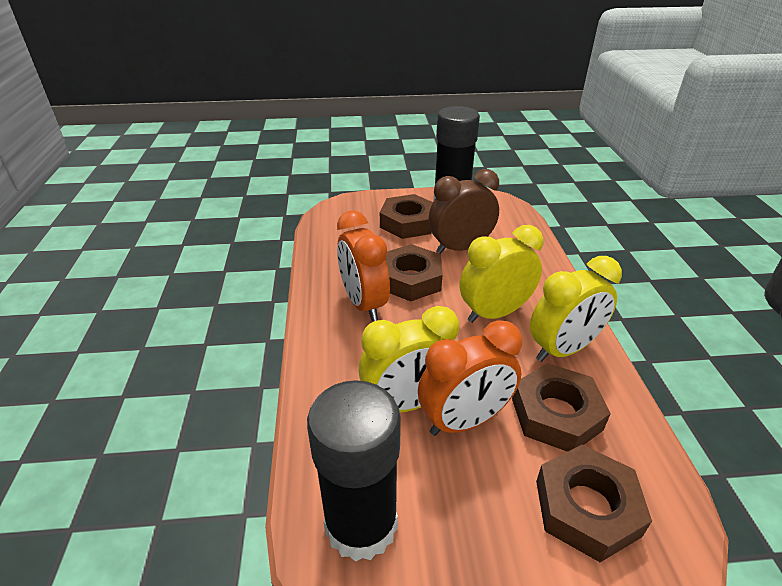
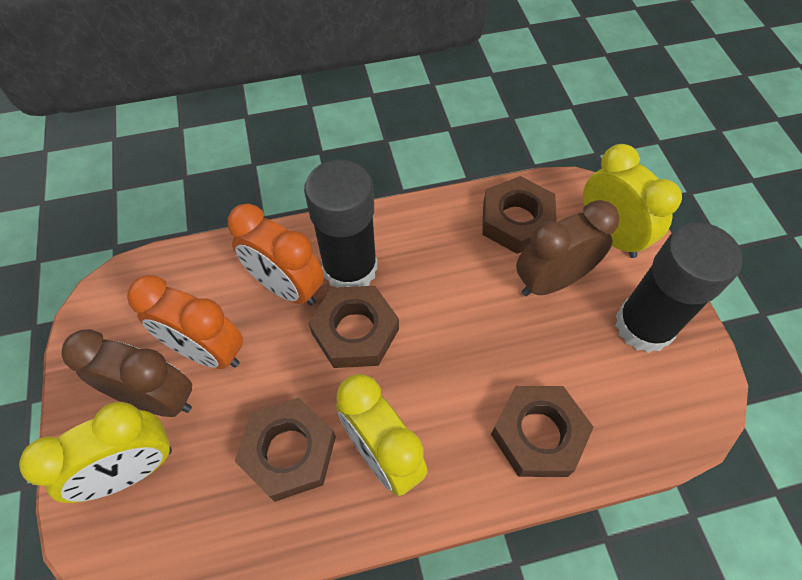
brown clock: 1 -> 2

